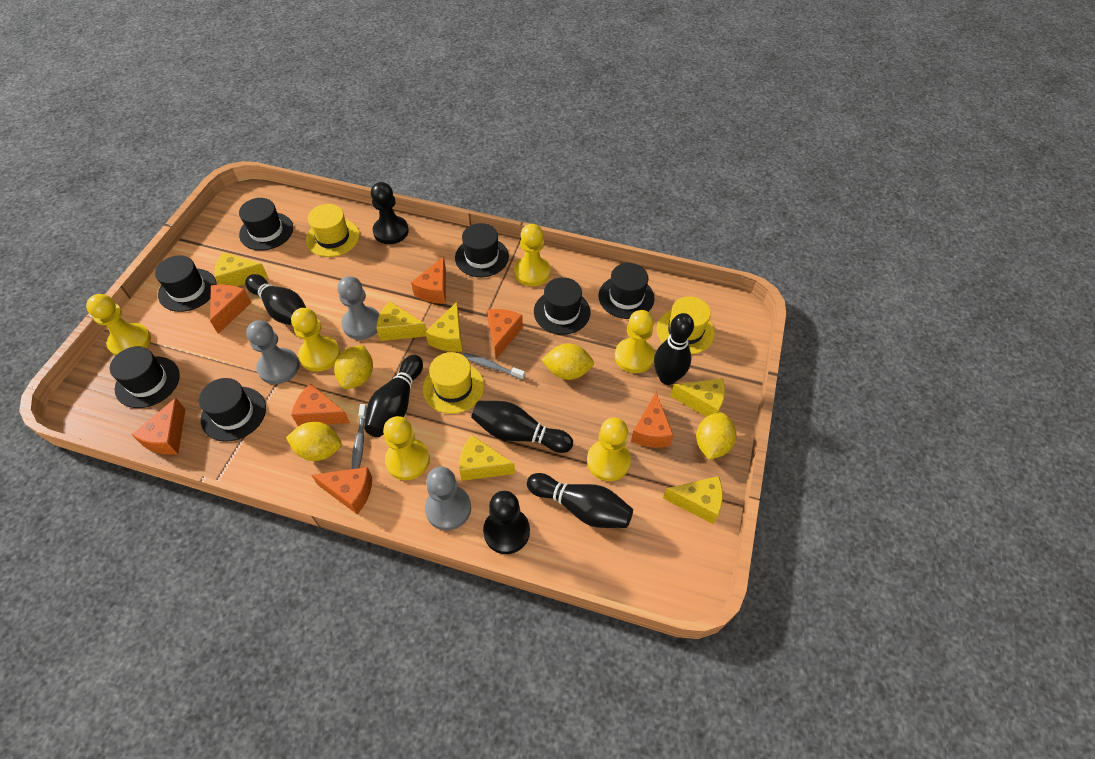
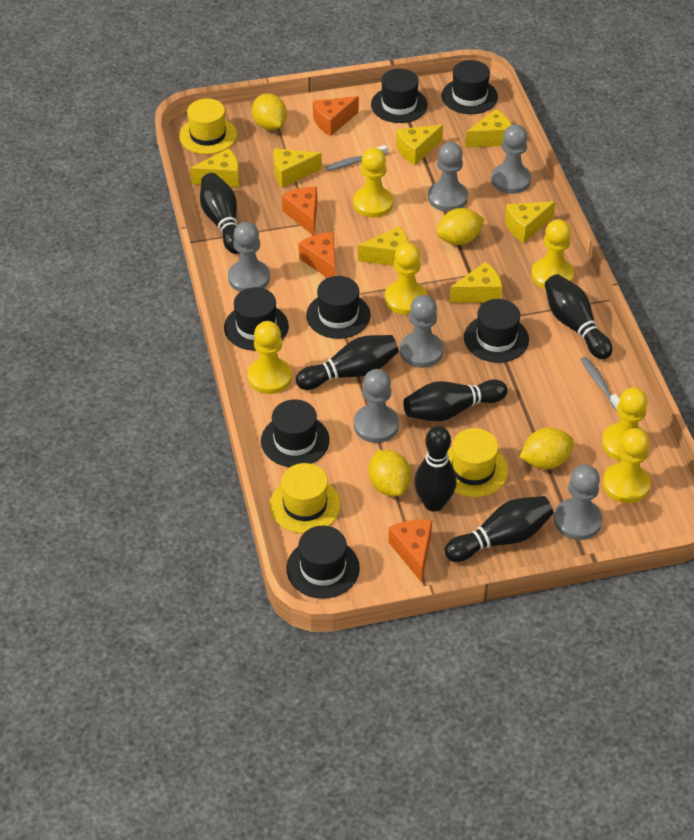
black bowling pin: 5 -> 6
black pawn: 2 -> 0
grey pawn: 3 -> 6
orange cheese: 7 -> 4
yellow cheese: 6 -> 7

